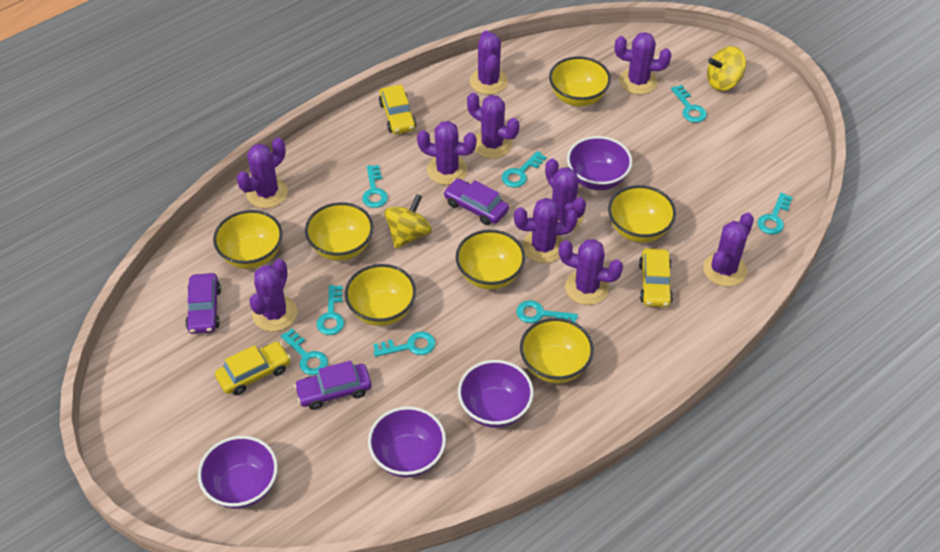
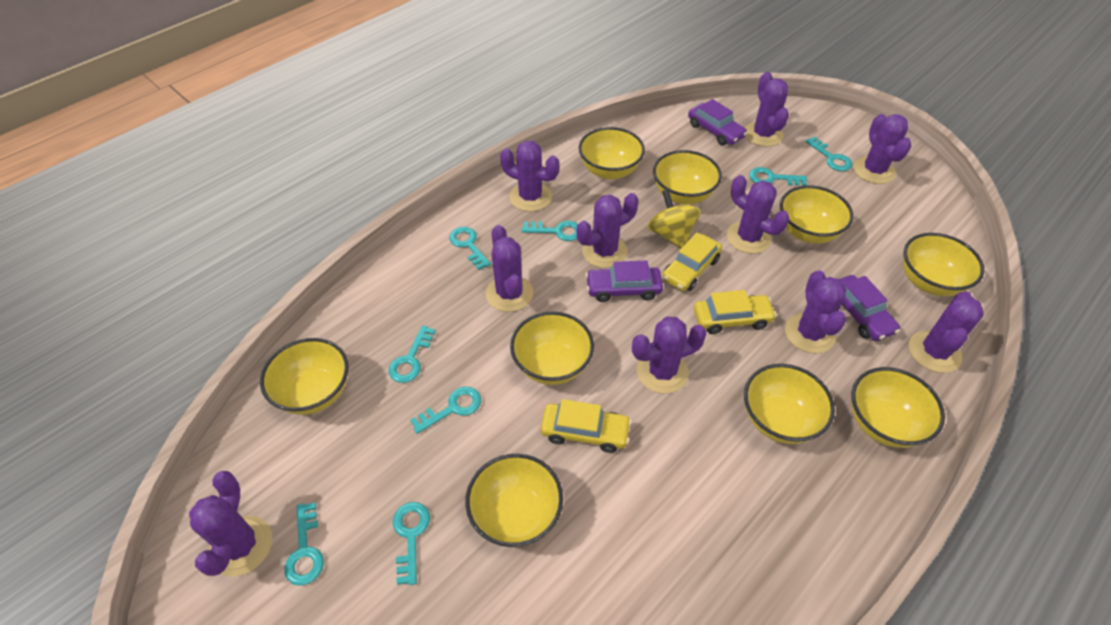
purple bowl: 4 -> 0
yellow bowl: 7 -> 9
yellow spinning top: 2 -> 1

